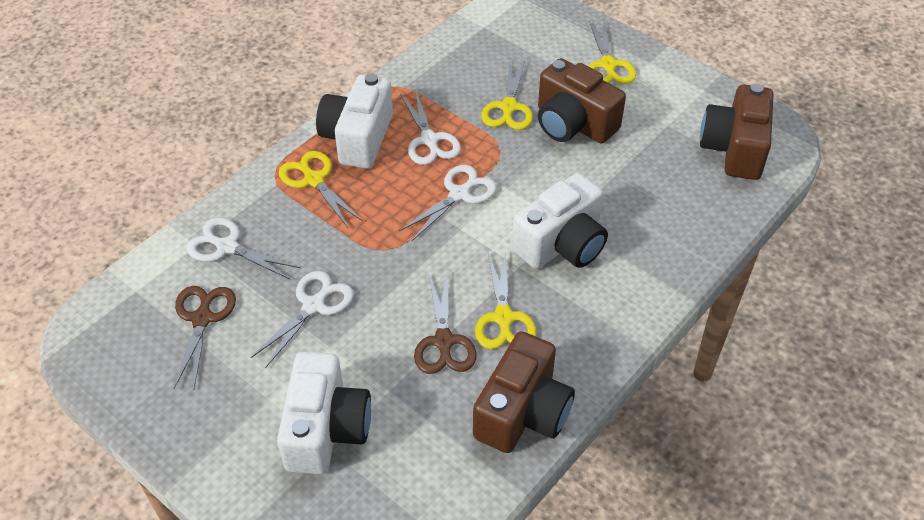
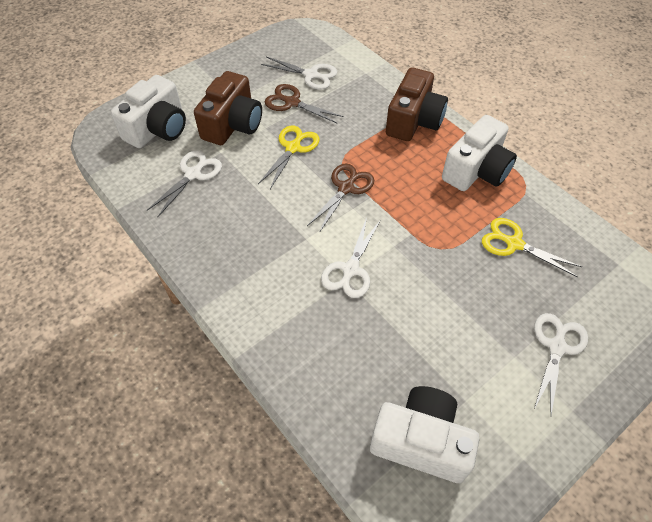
brown camera: 3 -> 2
yellow scissors: 4 -> 2

